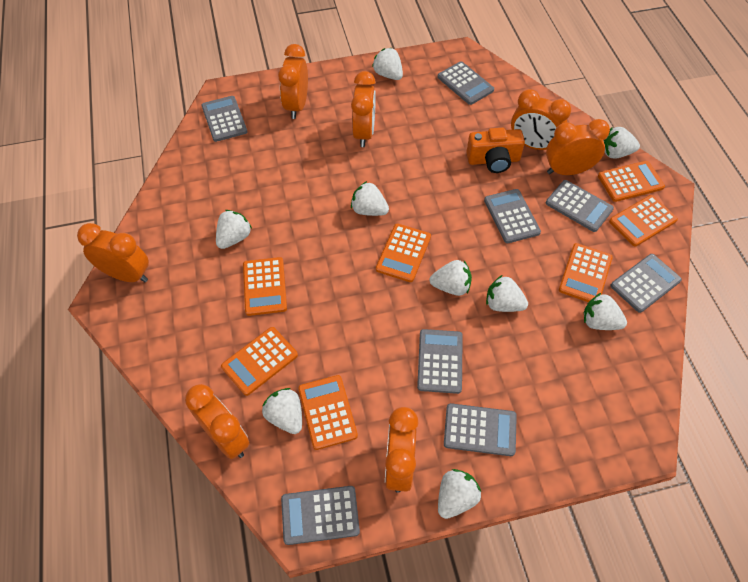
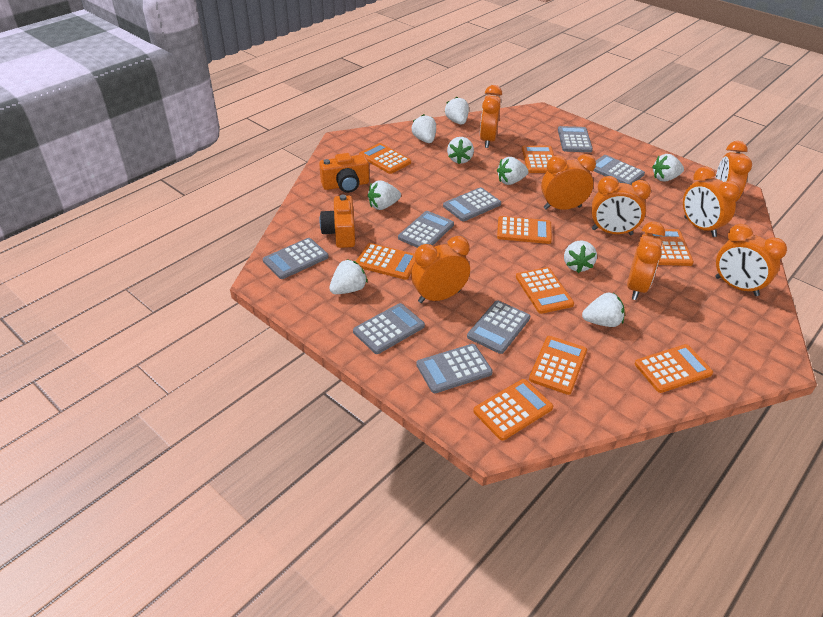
orange calculator: 7 -> 9
orange camera: 1 -> 2
orange clock: 7 -> 8

